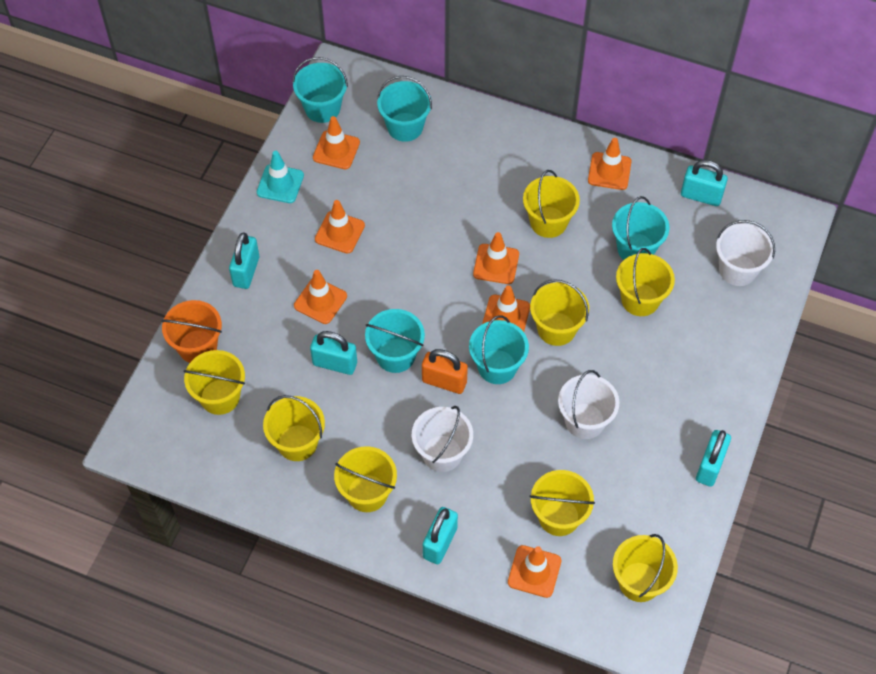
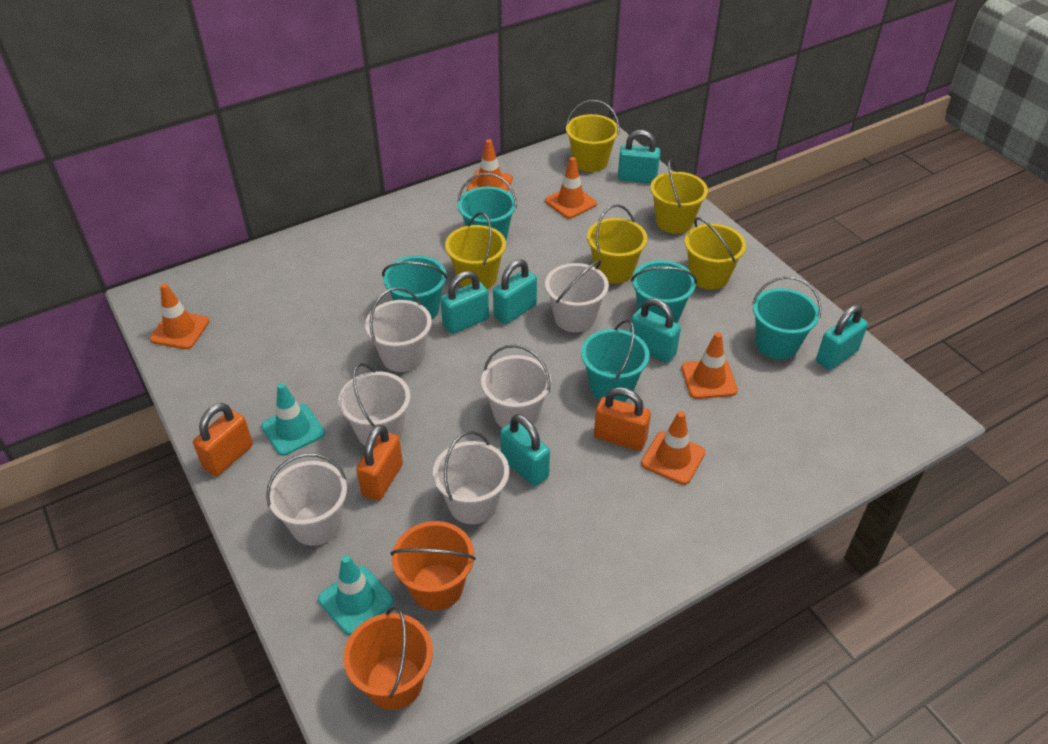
orange bucket: 1 -> 2
orange padlock: 1 -> 3
orange traffic cone: 7 -> 5
turquoise padlock: 5 -> 6
turquoise traffic cone: 1 -> 2
white bucket: 3 -> 6
yellow bucket: 8 -> 5

